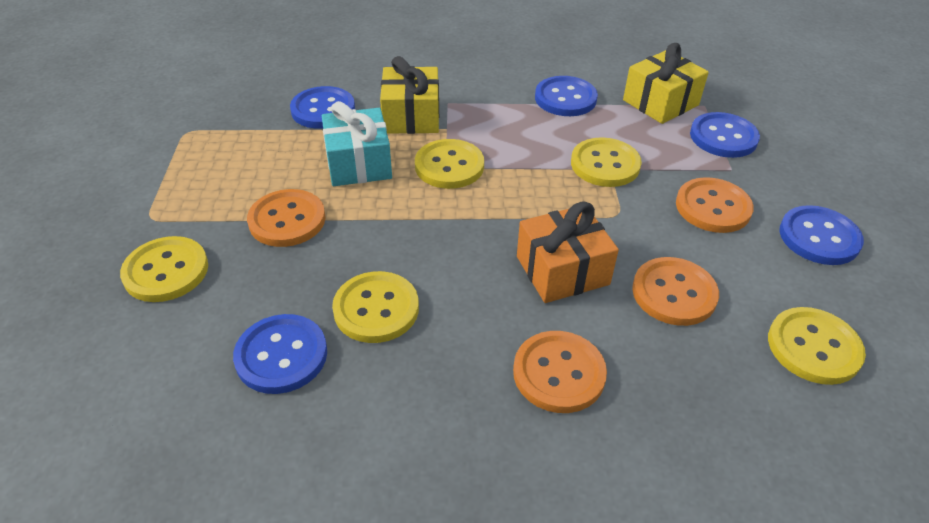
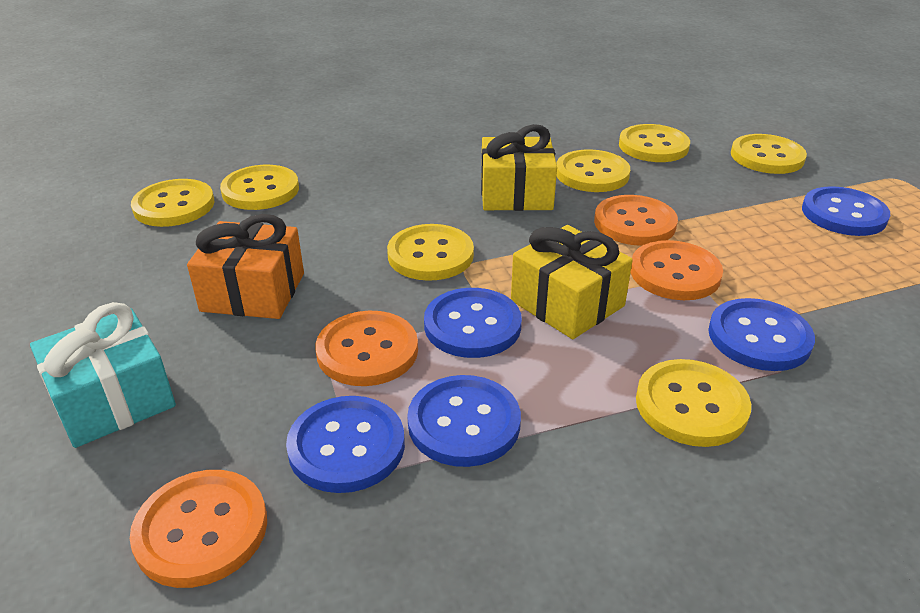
yellow button: 5 -> 7

